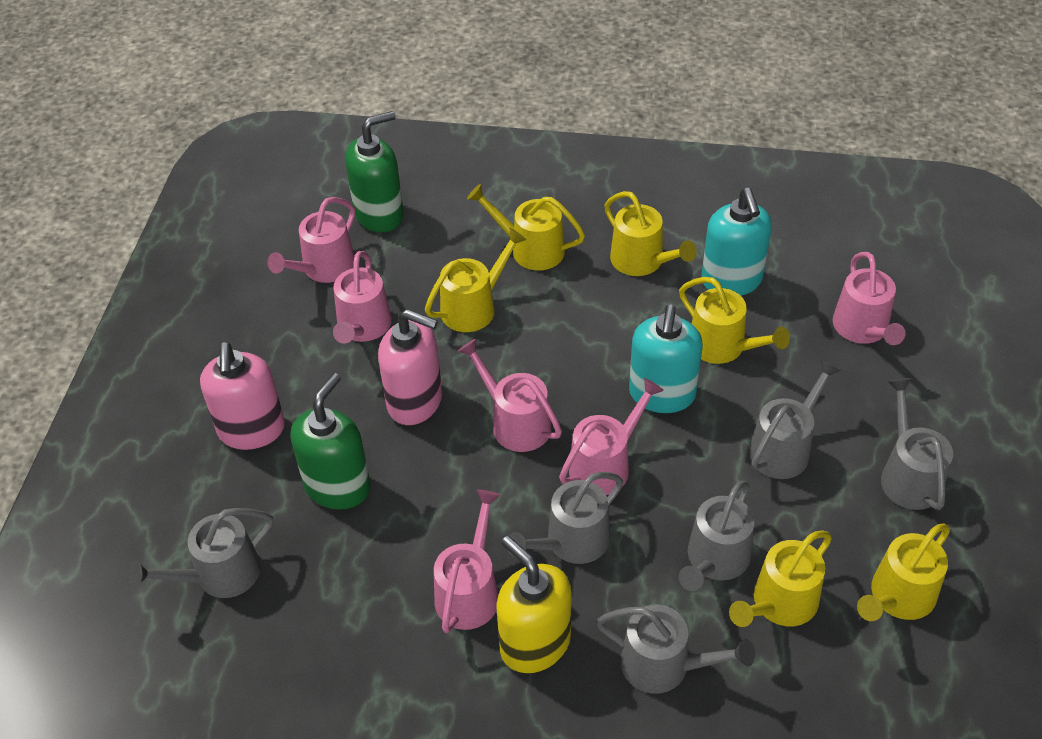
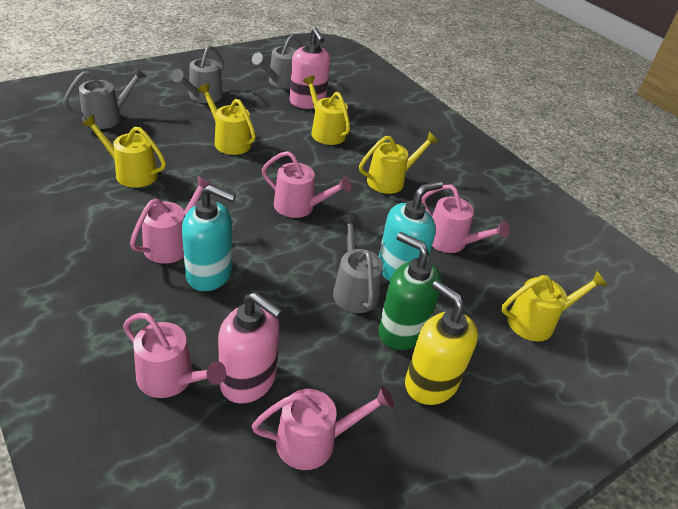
green soap dispenser: 2 -> 1
grey watering can: 6 -> 4
pink watering can: 6 -> 5
yellow watering can: 6 -> 5

